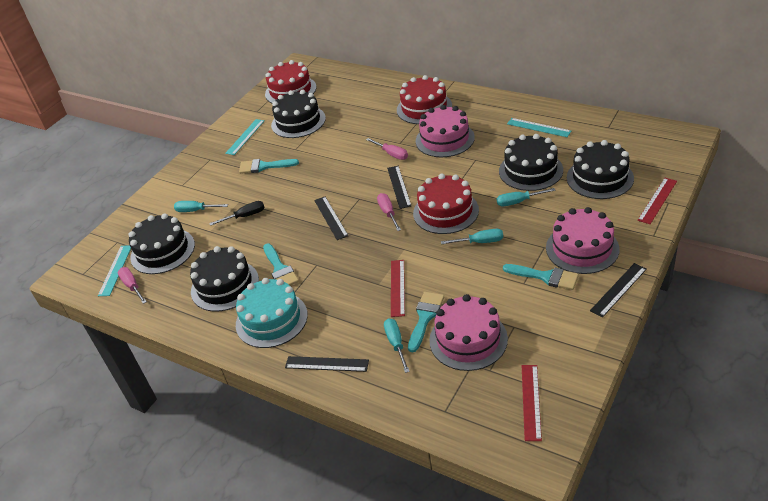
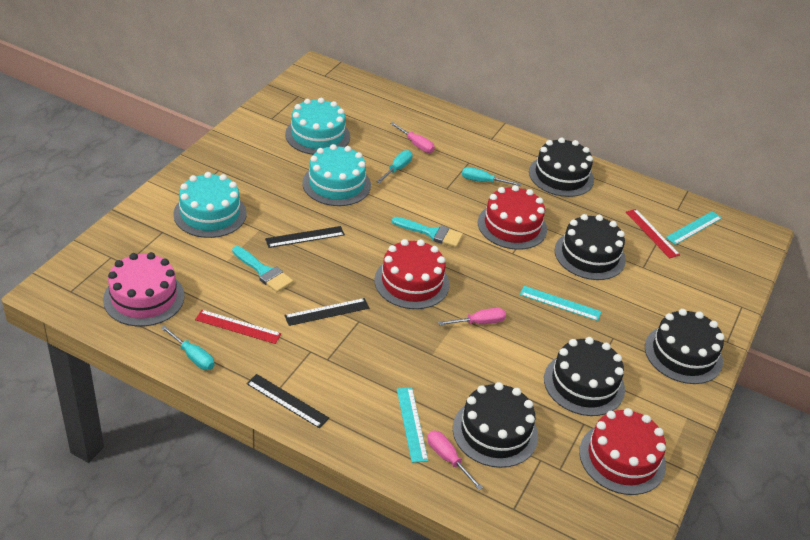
black ruler: 4 -> 3
black screwdriver: 1 -> 0
pink cake: 3 -> 1
red ruler: 3 -> 2
turquoise brush: 4 -> 2
turquoise cake: 1 -> 3
turquoise screwdriver: 4 -> 3

